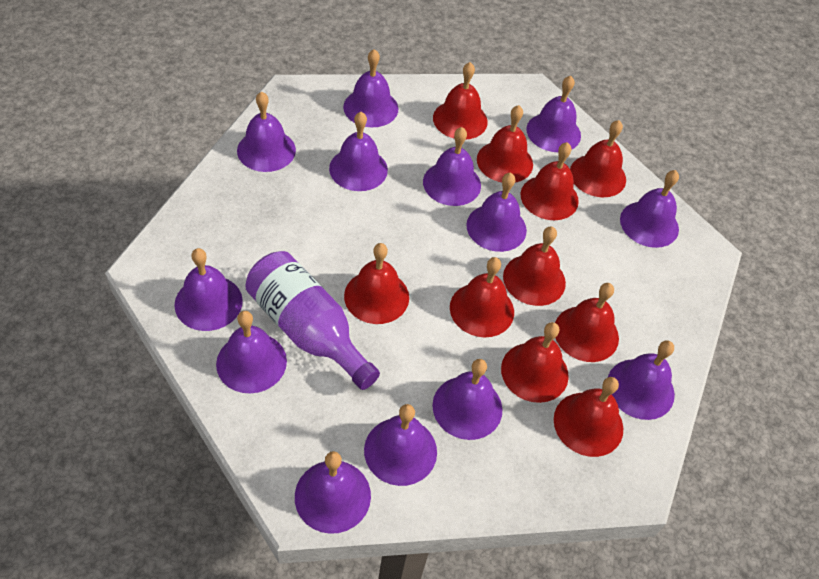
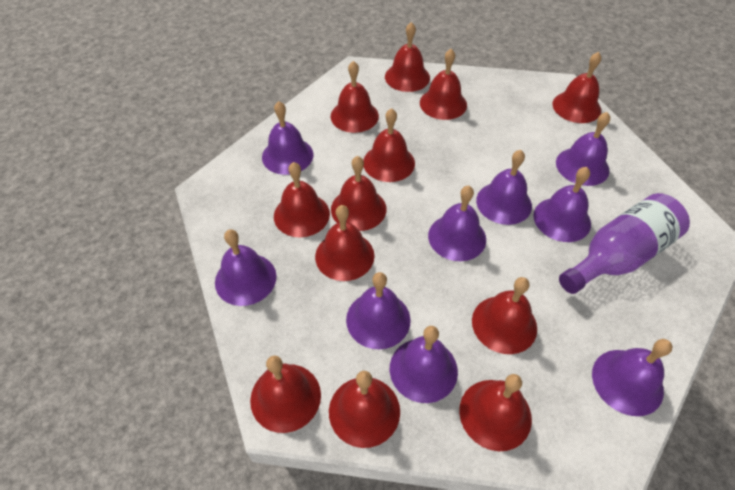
purple bell: 13 -> 9
red bell: 10 -> 12

